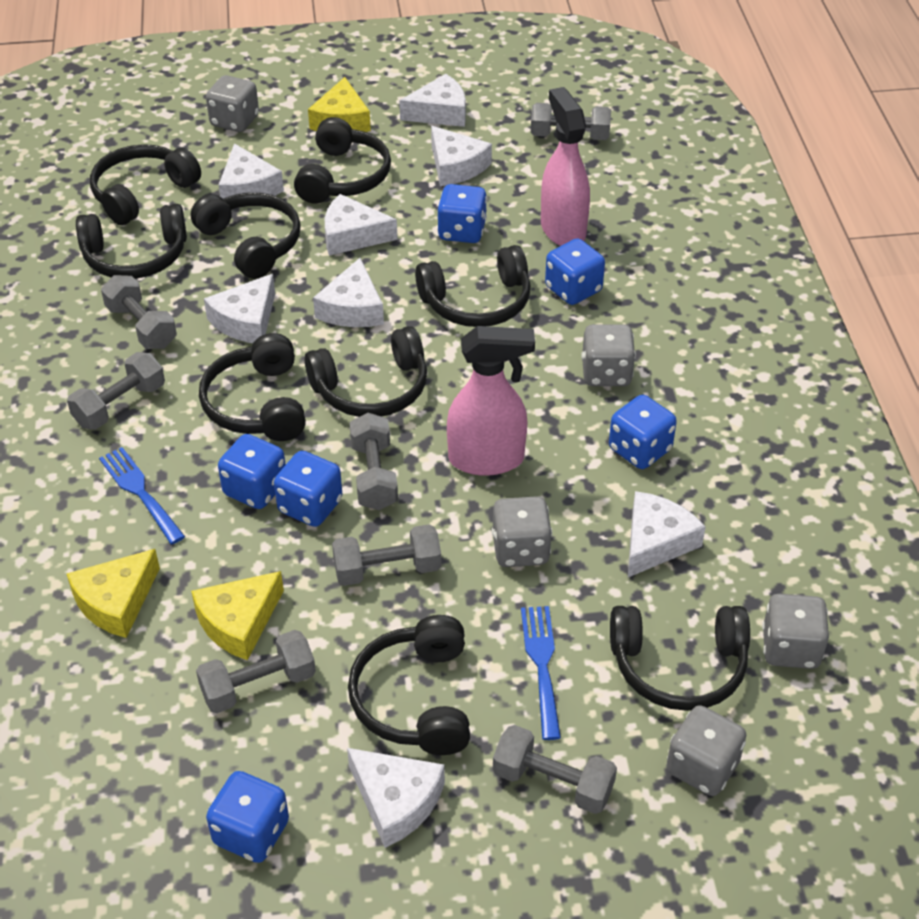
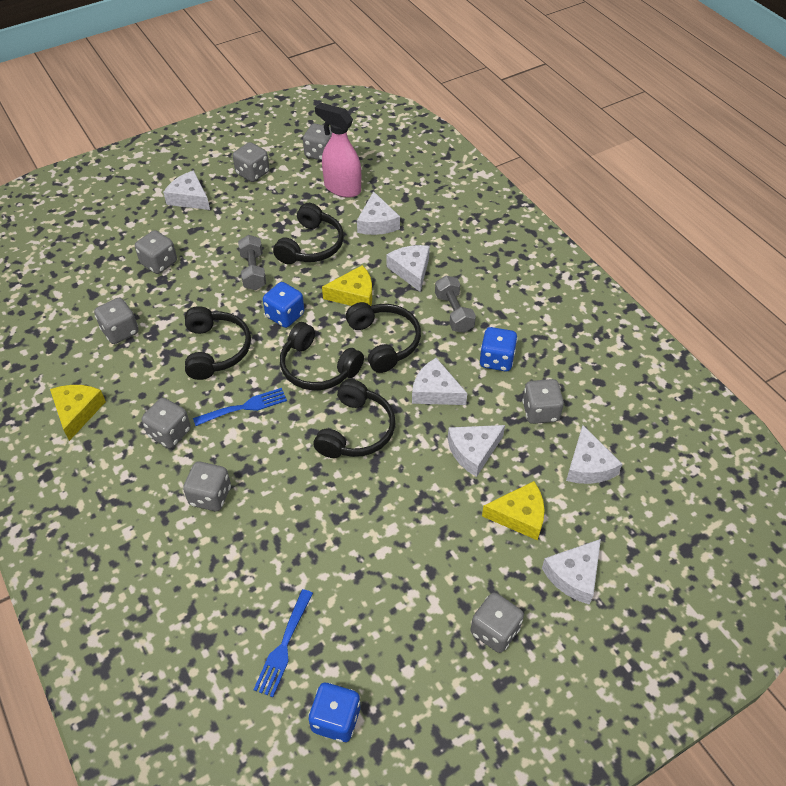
black headphones: 9 -> 5
blue dice: 6 -> 3
grey dice: 5 -> 8
grey dumbbell: 7 -> 2
pink spray bottle: 2 -> 1
white cheese: 8 -> 7

